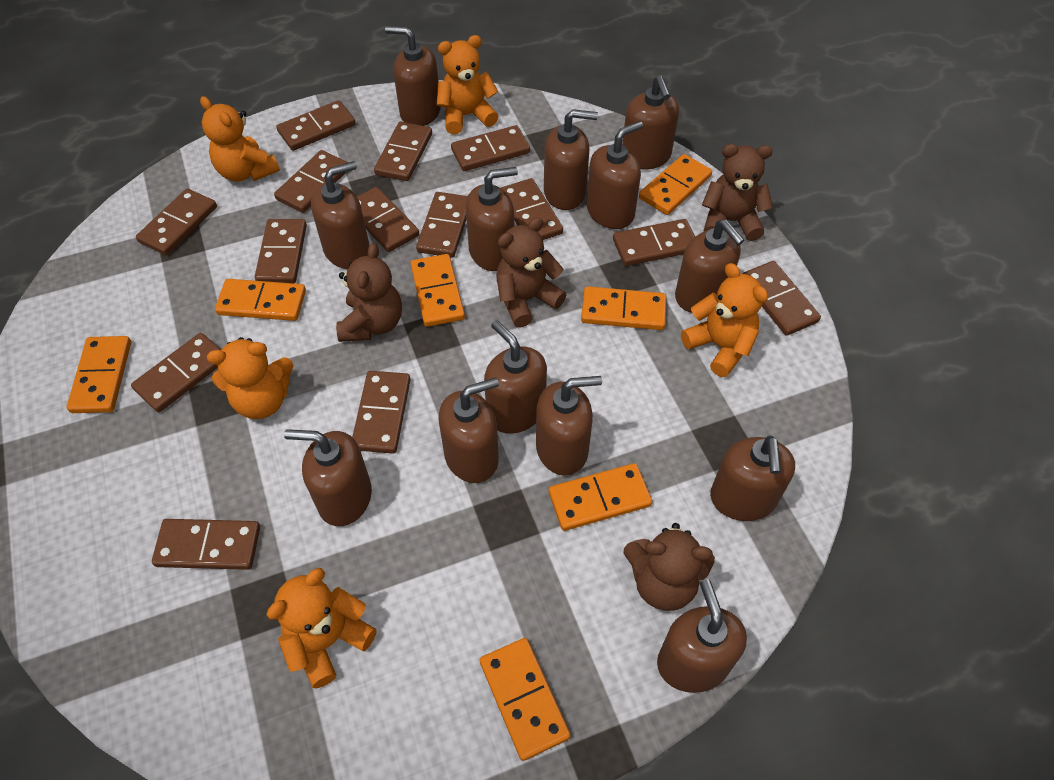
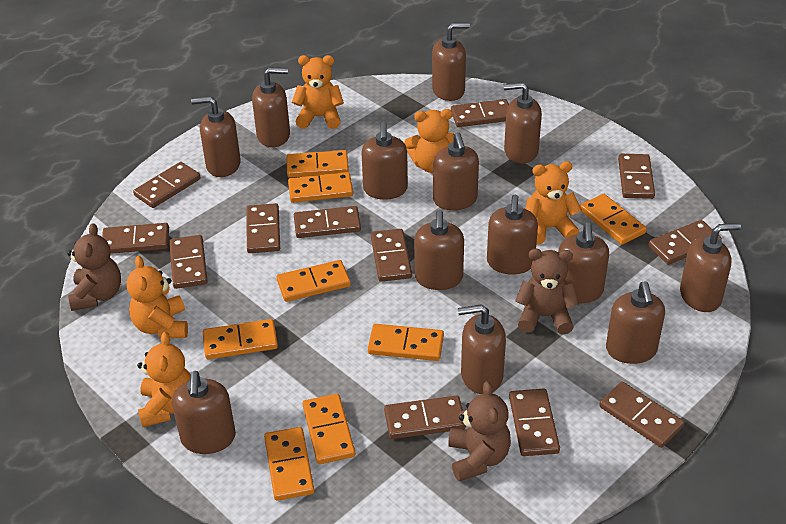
brown domino: 14 -> 12
brown teddy bear: 4 -> 3
orange domino: 7 -> 8

